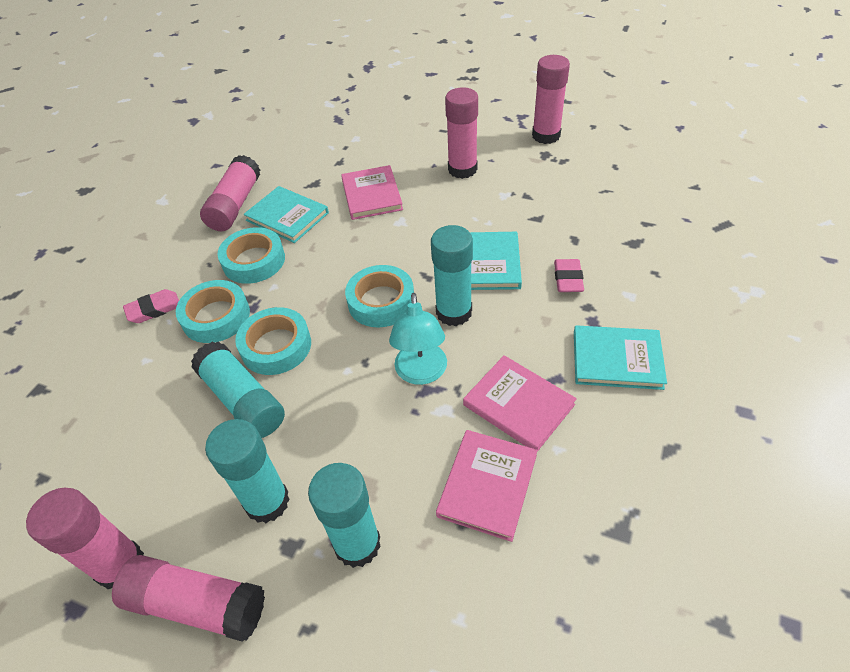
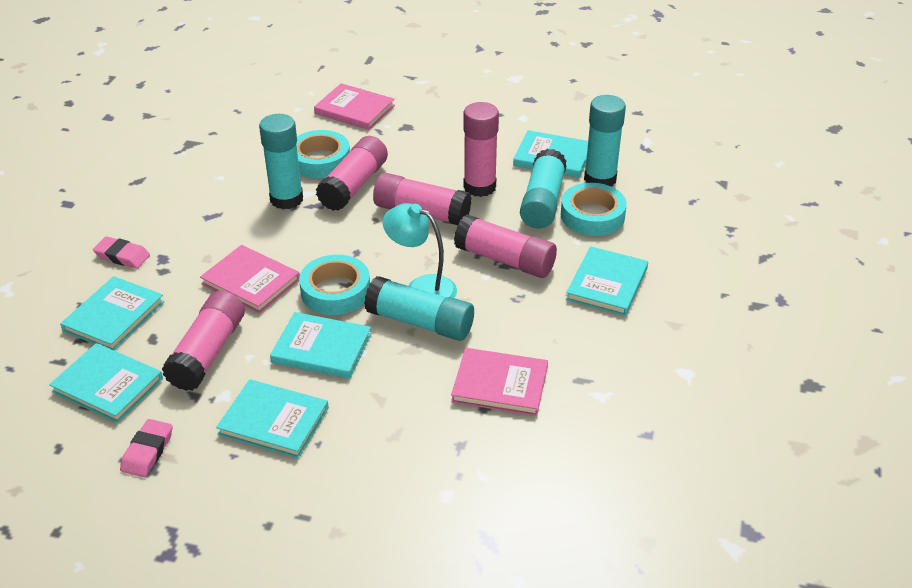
turquoise book: 3 -> 6
turquoise tape: 4 -> 3

